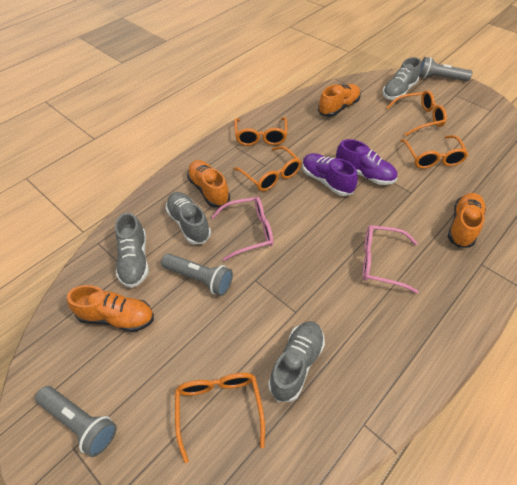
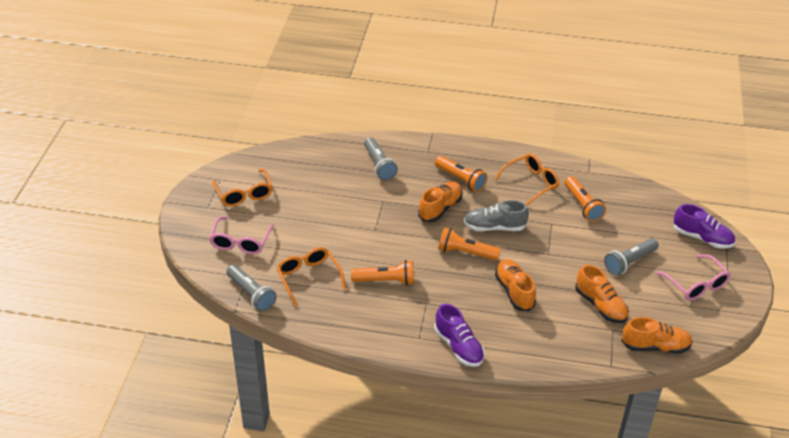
grey shoe: 4 -> 1
orange flashlight: 0 -> 4
orange glasses: 5 -> 3

